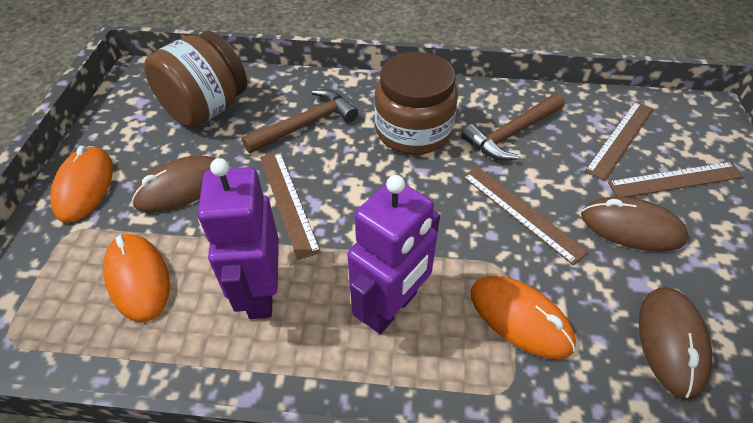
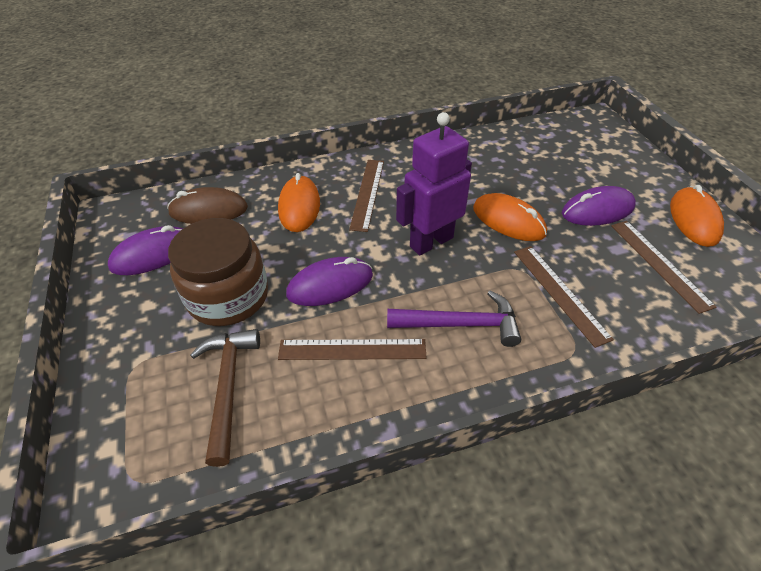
brown hammer: 2 -> 1
brown jar: 2 -> 1
brown mouse: 3 -> 1
purple hammer: 0 -> 1
purple mouse: 0 -> 3
purple robot: 2 -> 1

